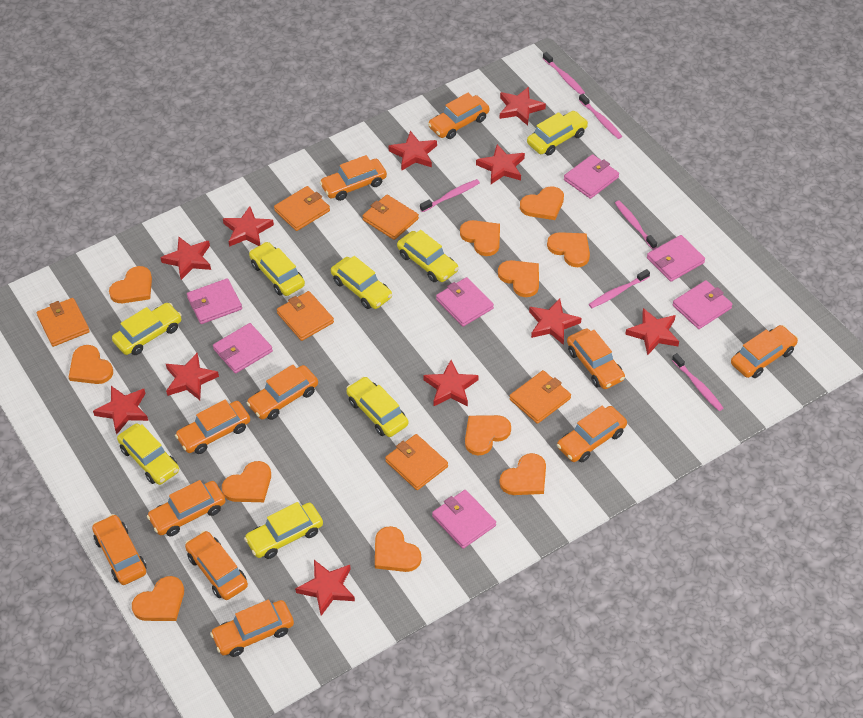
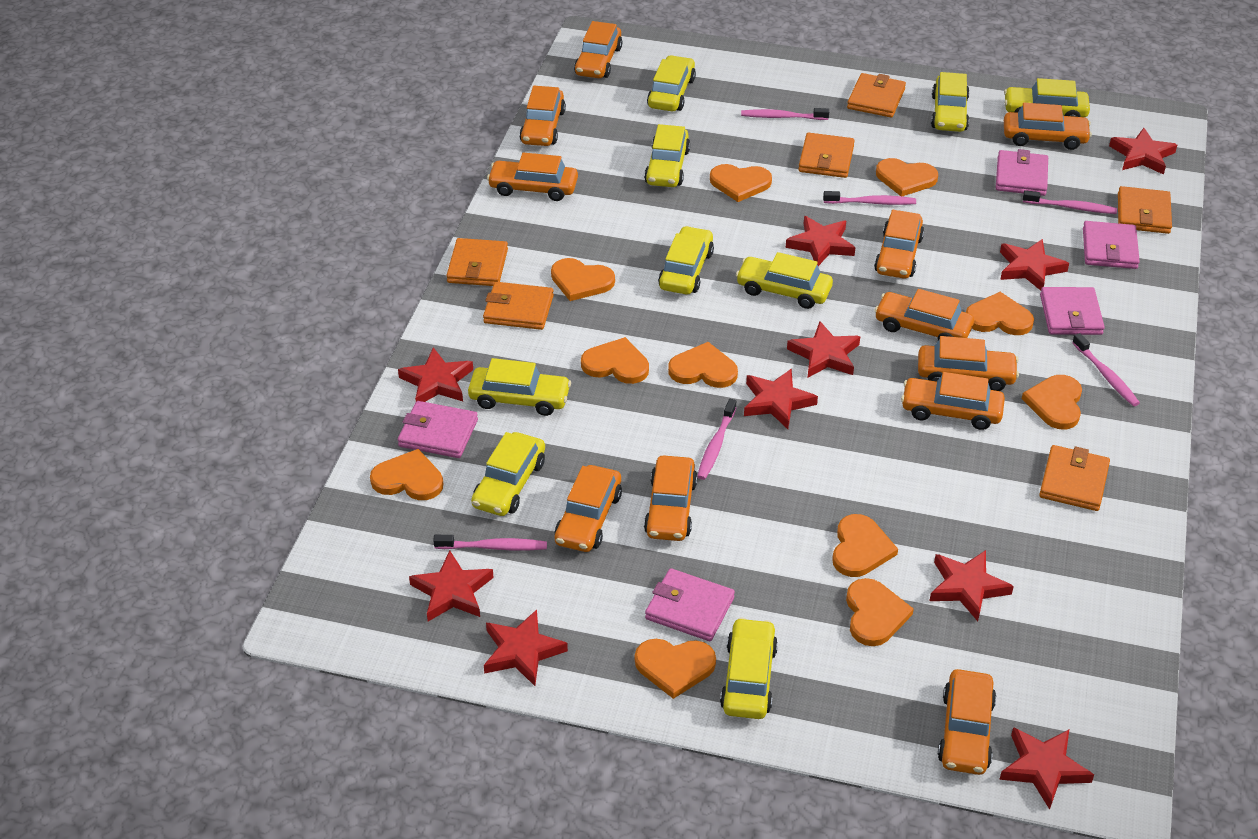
pink wallet: 7 -> 5
red star: 11 -> 10
yellow car: 8 -> 9

